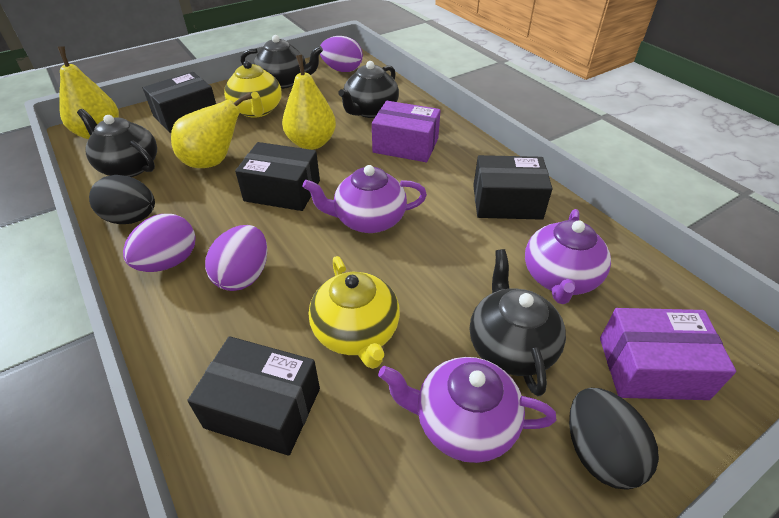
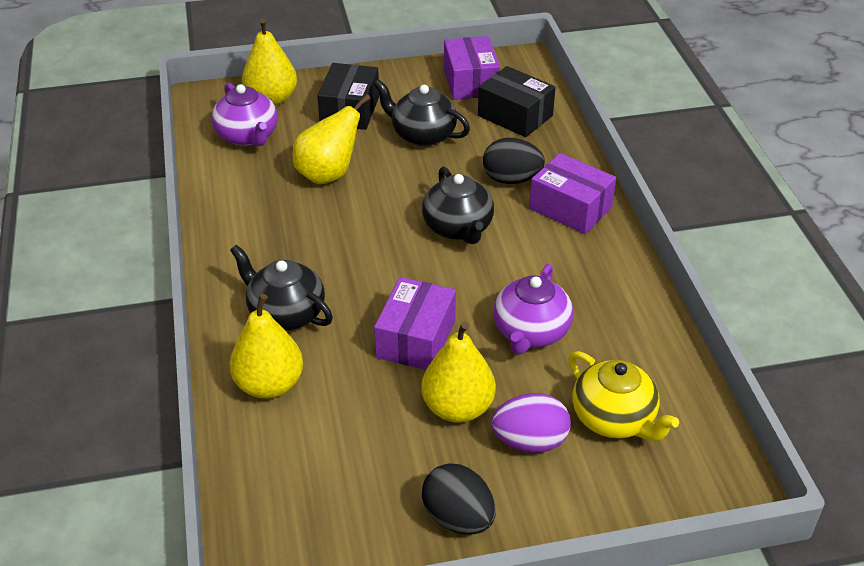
black box: 4 -> 2
black teapot: 4 -> 3
purple box: 2 -> 3
purple egg: 3 -> 1
purple teapot: 3 -> 2
yellow pear: 3 -> 4
yellow teapot: 2 -> 1

